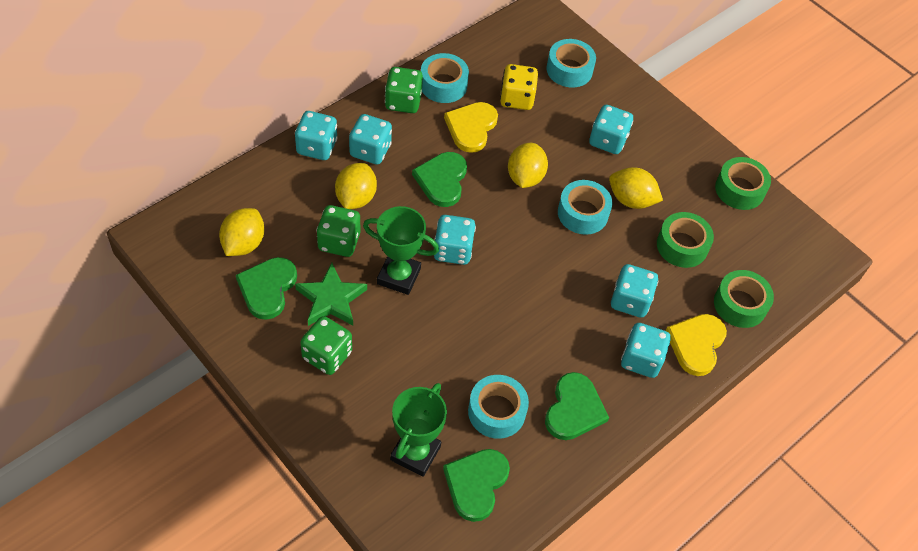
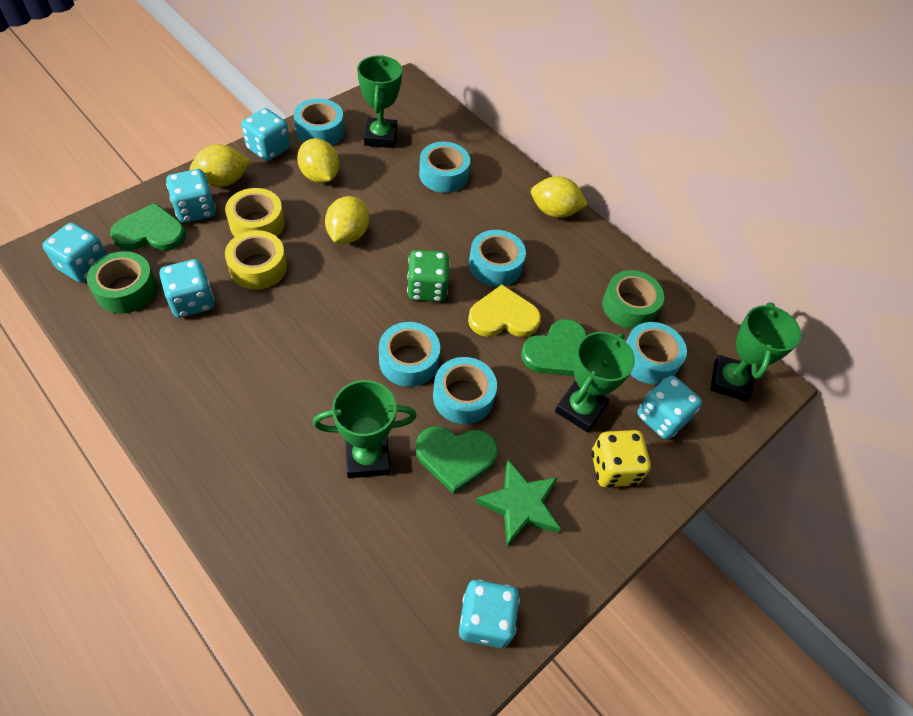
green dice: 3 -> 1
green heart: 4 -> 3
green tape: 3 -> 2
green trophy: 2 -> 4
turquoise tape: 4 -> 6
yellow heart: 2 -> 1
yellow tape: 0 -> 2

